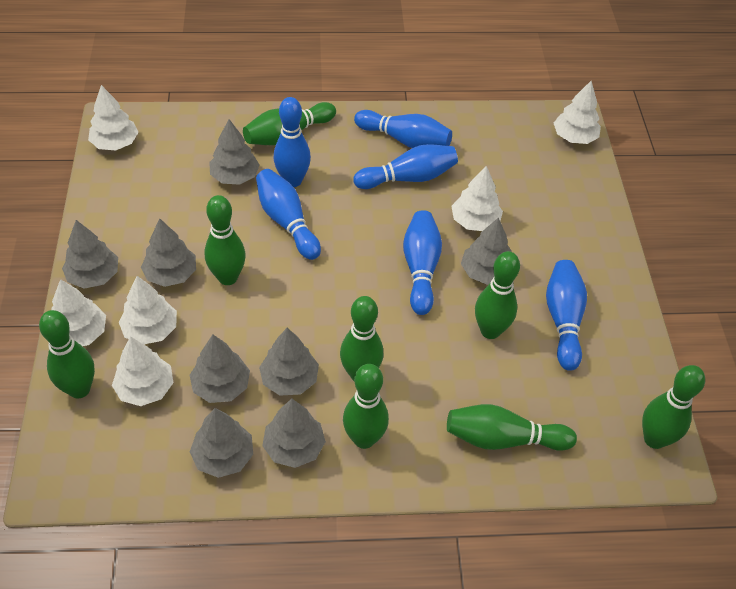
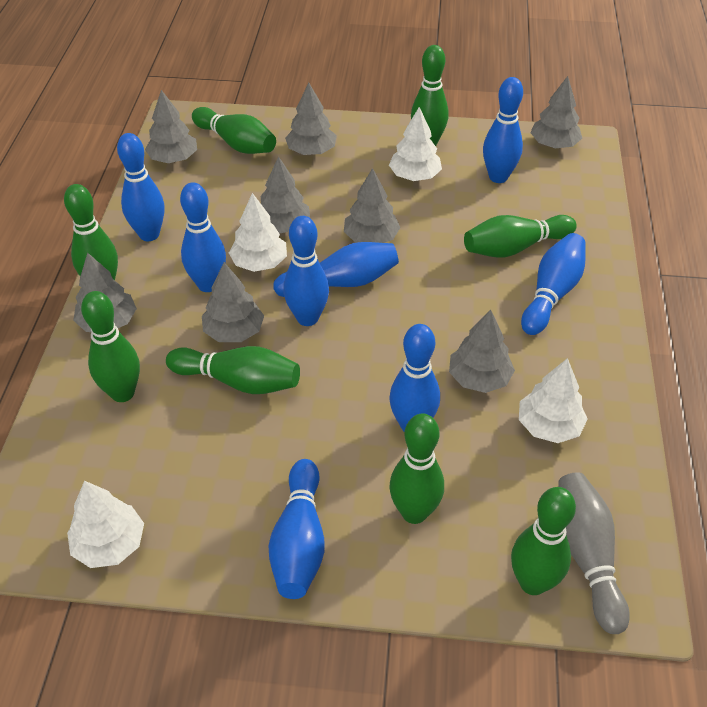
blue bowling pin: 6 -> 8
grey bowling pin: 0 -> 1
white tree: 6 -> 4

